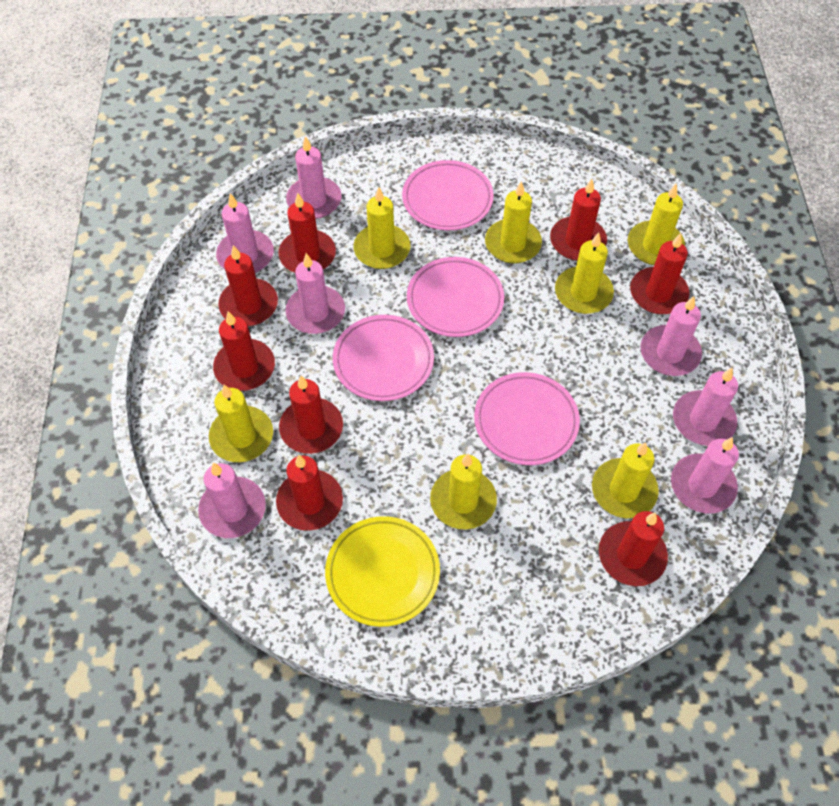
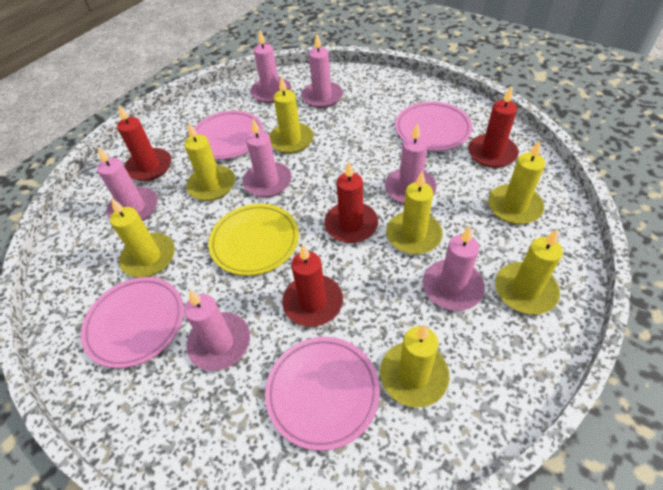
red candle: 8 -> 4

